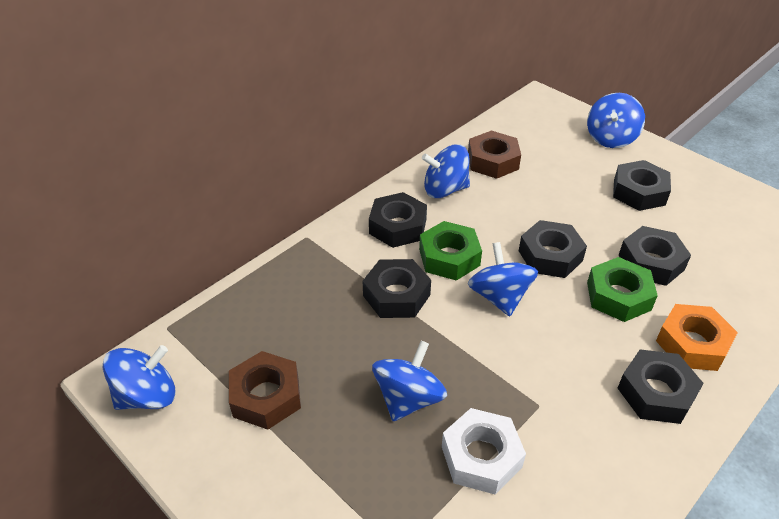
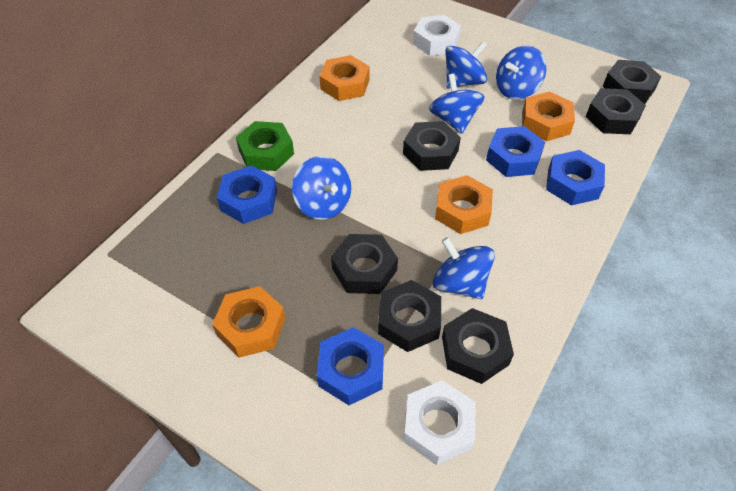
blue nut: 0 -> 4
brown nut: 2 -> 0
green nut: 2 -> 1
orange nut: 1 -> 4
white nut: 1 -> 2

